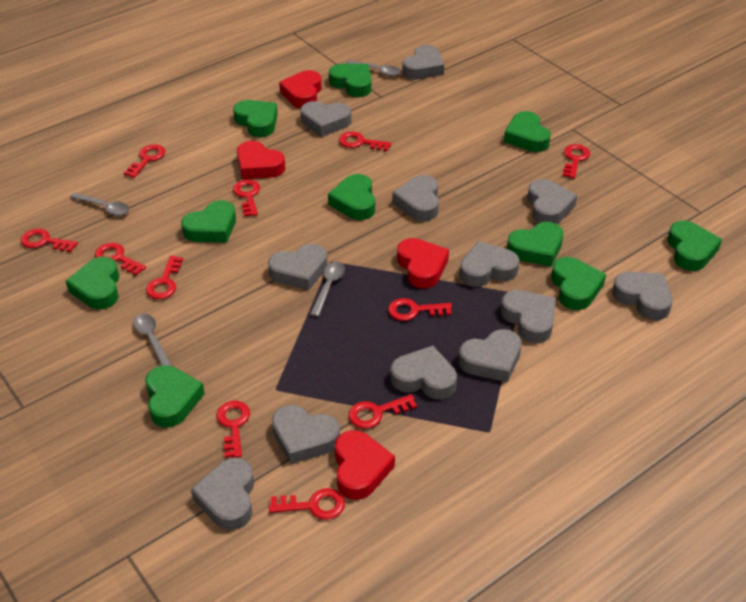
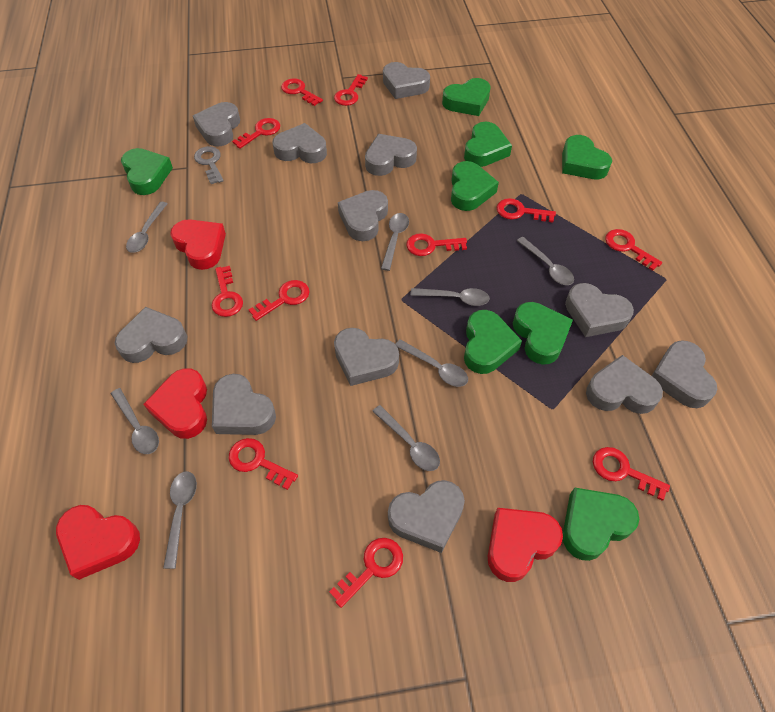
green heart: 10 -> 8
grey key: 0 -> 1
grey spoon: 4 -> 8

